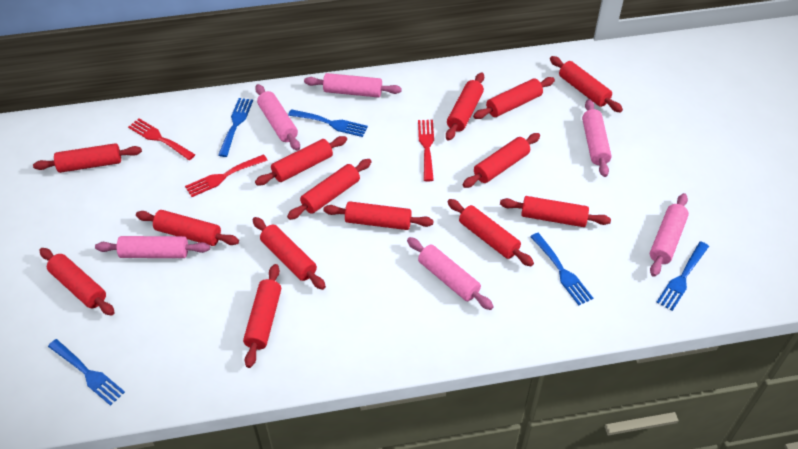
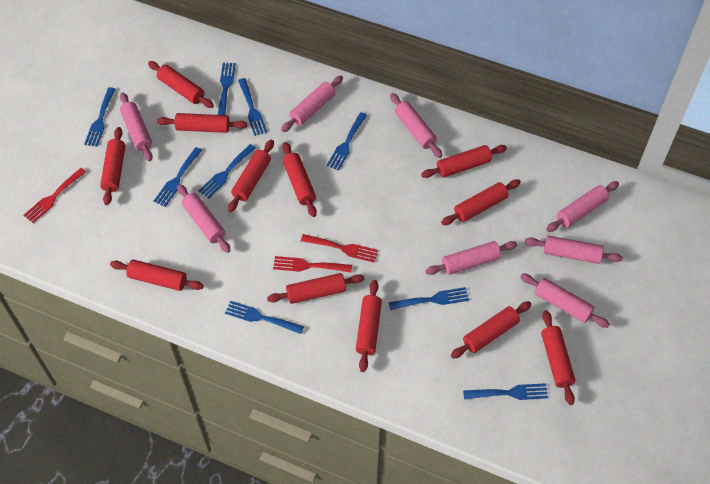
blue fork: 5 -> 9
pink rolling pin: 6 -> 8
red rolling pin: 14 -> 12

